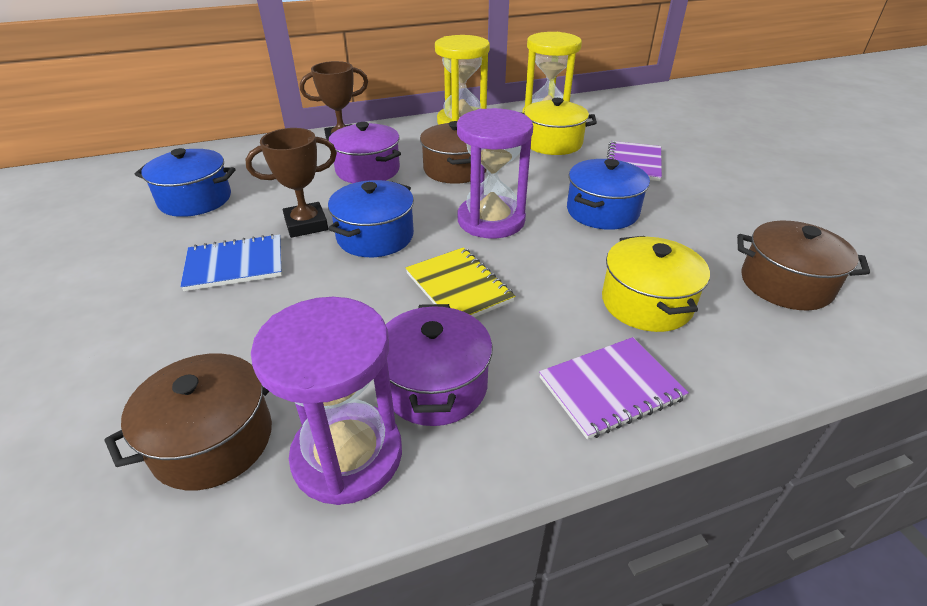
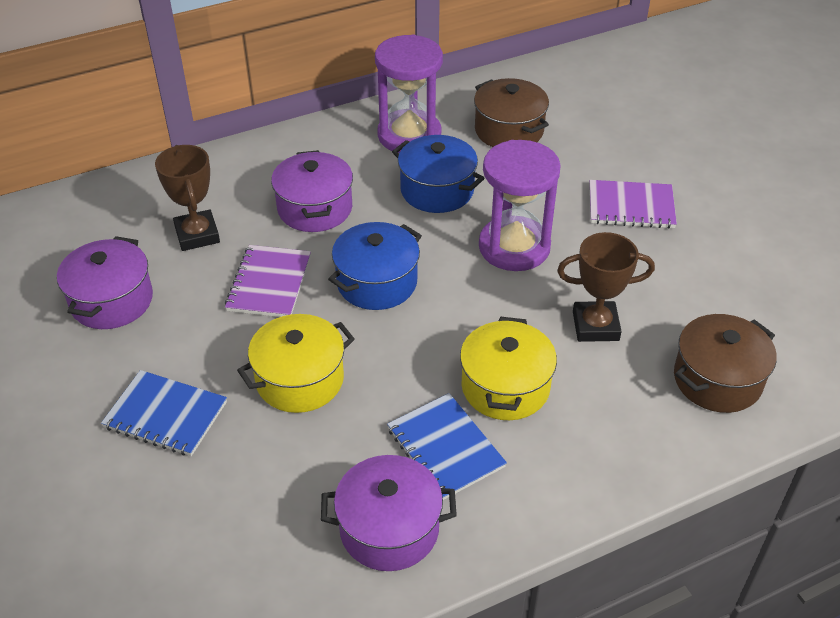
blue notebook: 1 -> 2
blue pot: 3 -> 2
brown pot: 3 -> 2
purple pot: 2 -> 3
yellow hourglass: 2 -> 0
yellow notebook: 1 -> 0

